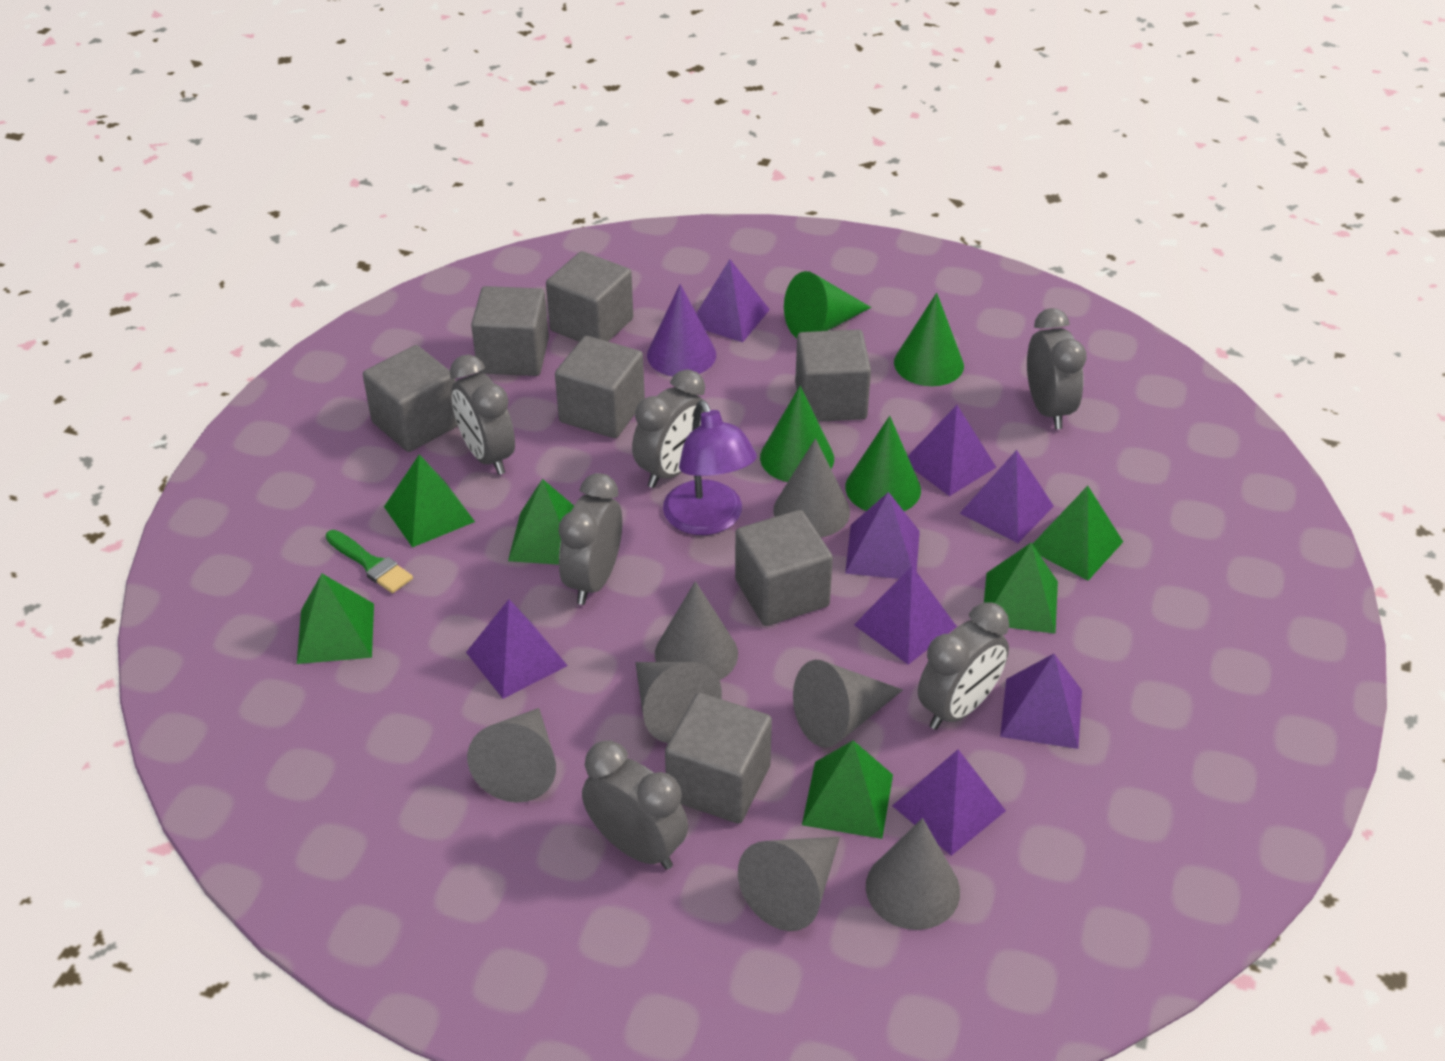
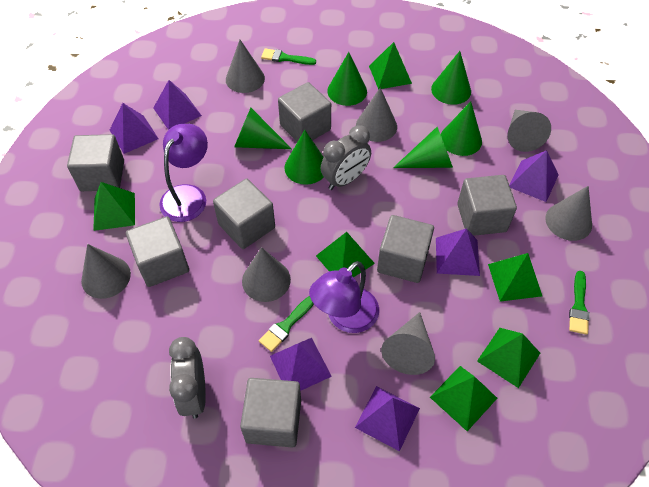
green brush: 1 -> 3
green cone: 4 -> 6
grey clock: 6 -> 2
purple cone: 1 -> 0
purple lamp: 1 -> 2
purple pyramid: 8 -> 6

